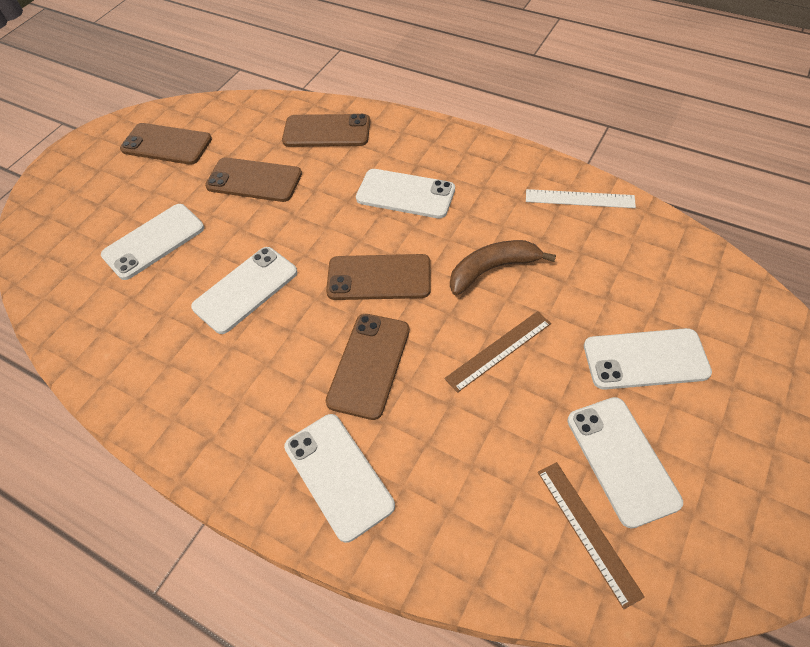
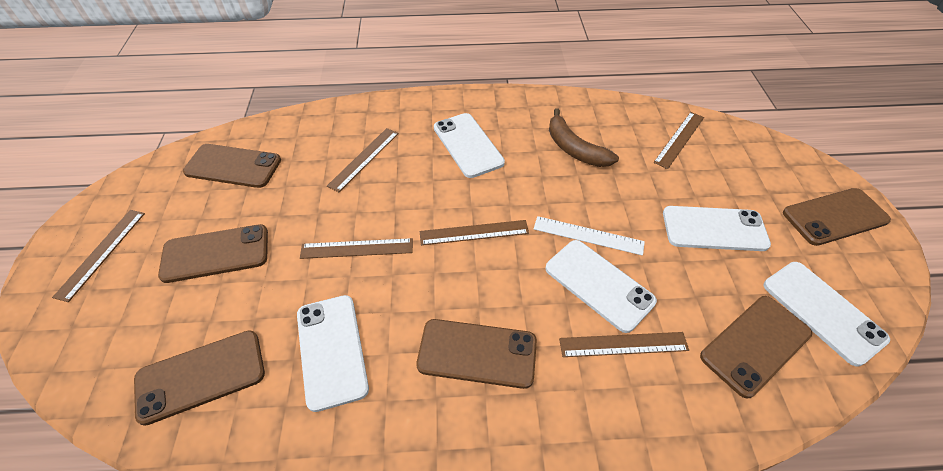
brown phone: 5 -> 6
brown ruler: 2 -> 6
white phone: 6 -> 5

